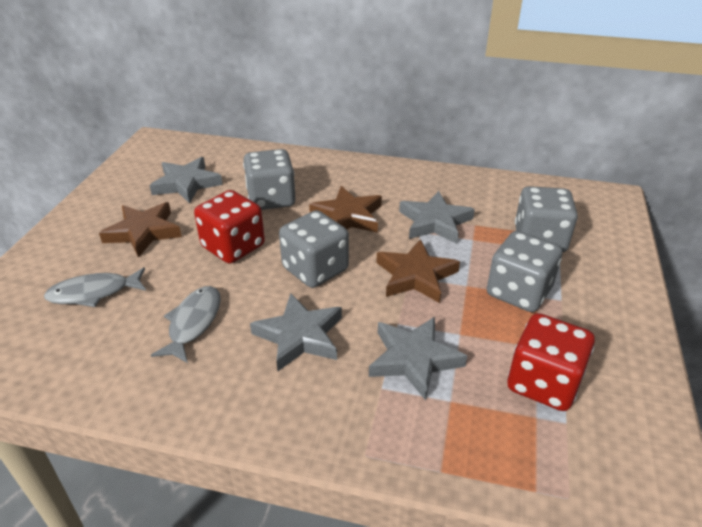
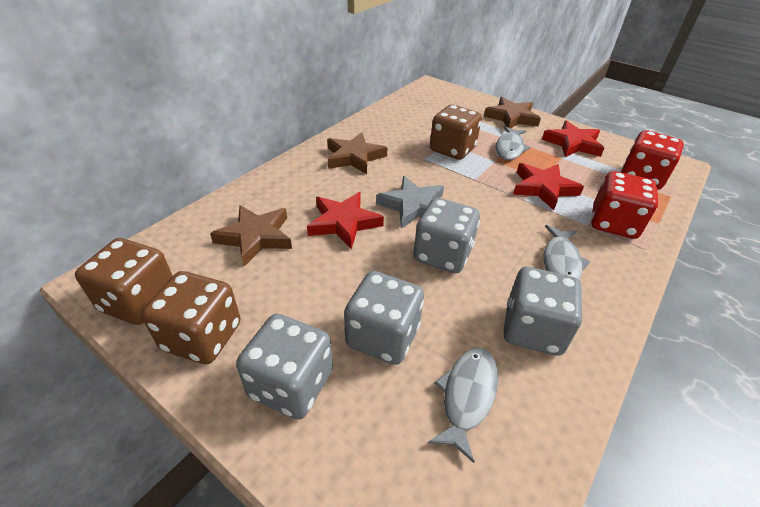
brown dice: 0 -> 3
grey fish: 2 -> 3
grey star: 4 -> 1
red star: 0 -> 3

